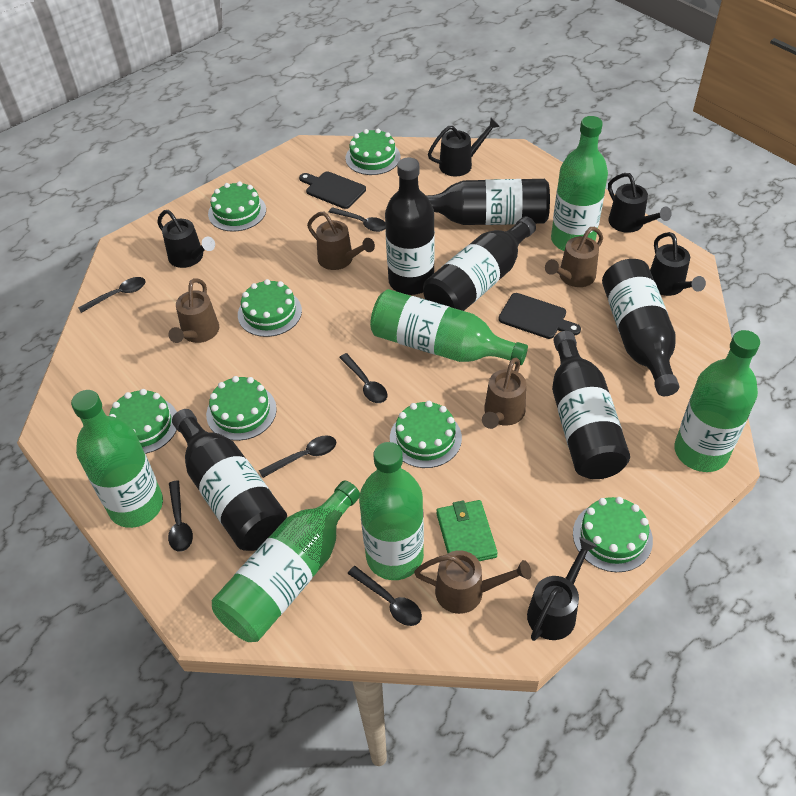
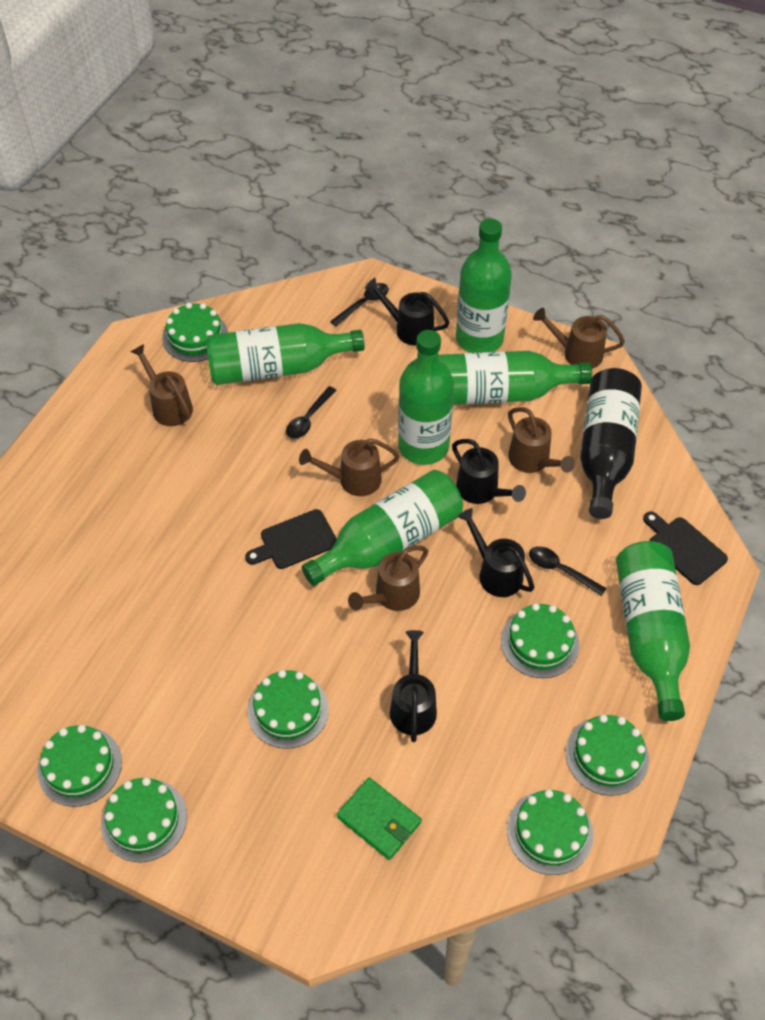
black bottle: 6 -> 1
black spoon: 6 -> 3
black watering can: 5 -> 4

